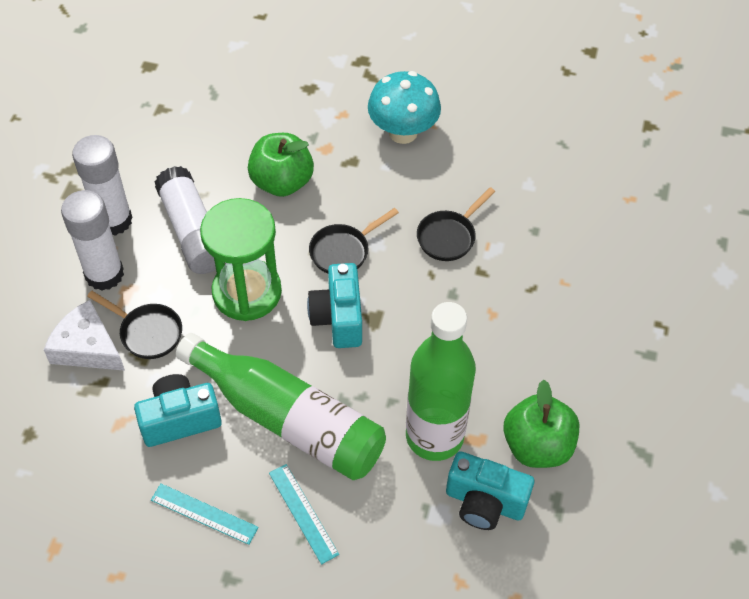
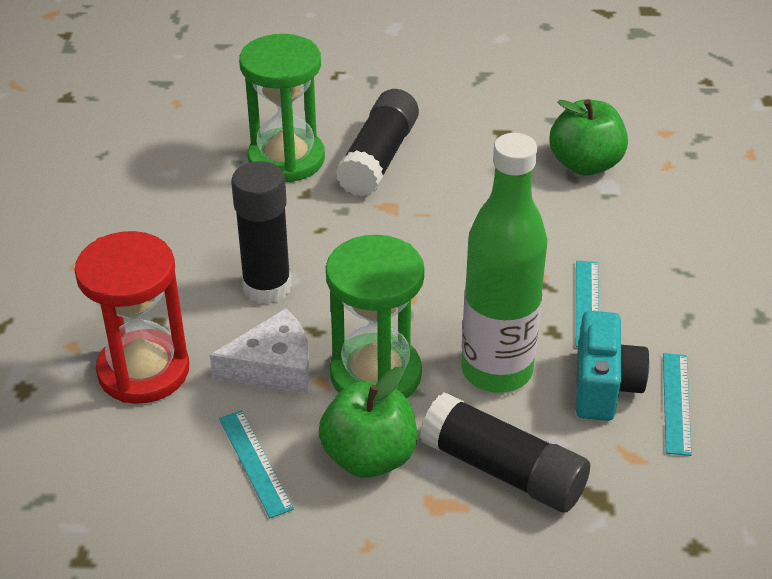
black glue stick: 0 -> 3
black pan: 3 -> 0
green bottle: 2 -> 1
green hourglass: 1 -> 2
red hourglass: 0 -> 1
turquoise camera: 3 -> 1
turquoise mushroom: 1 -> 0
turquoise ruler: 2 -> 3
white glue stick: 3 -> 0

